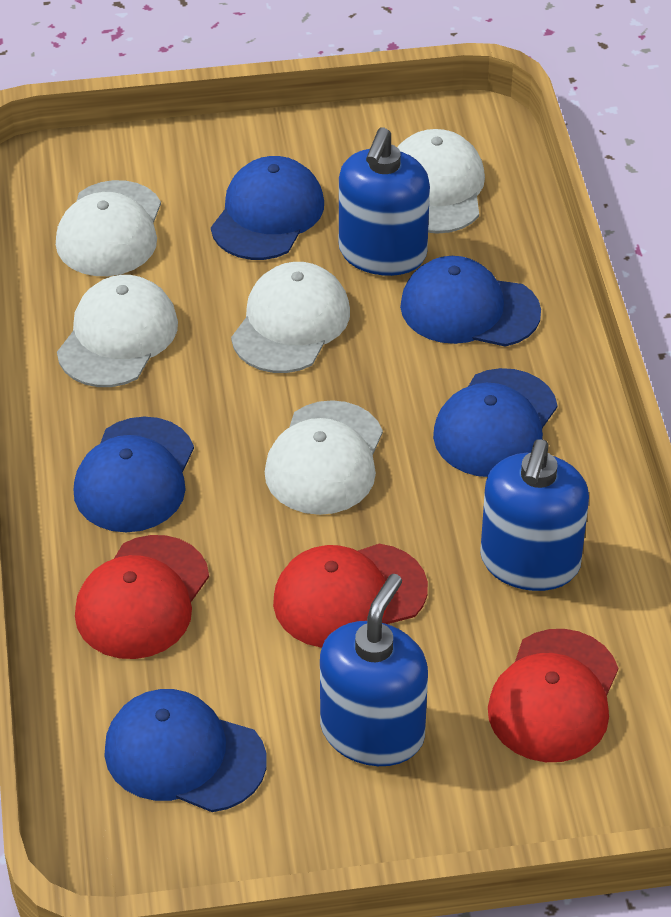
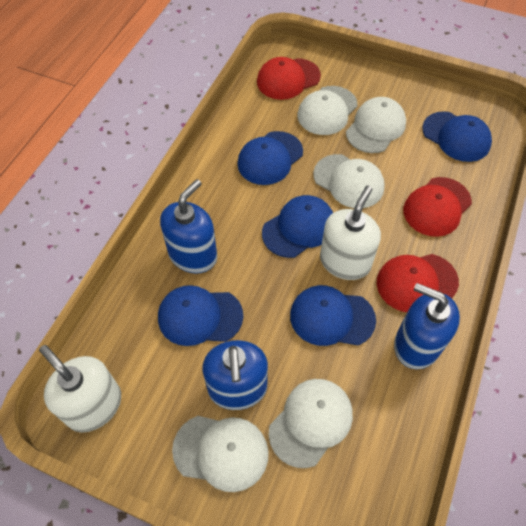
white soap dispenser: 0 -> 2

